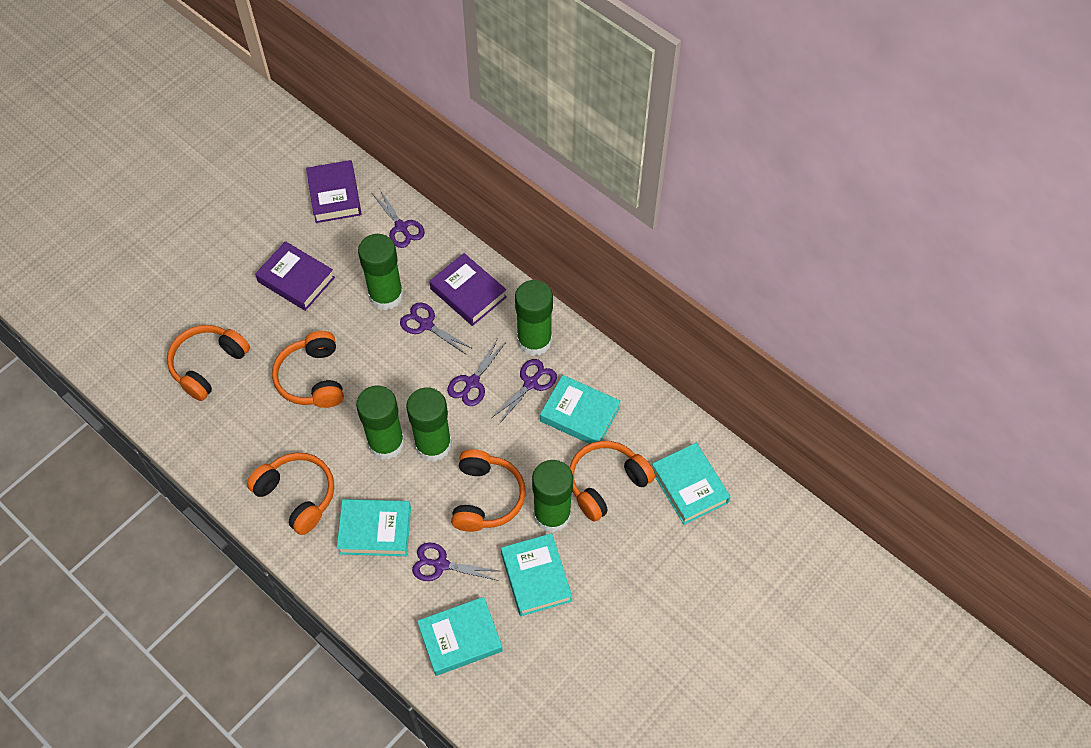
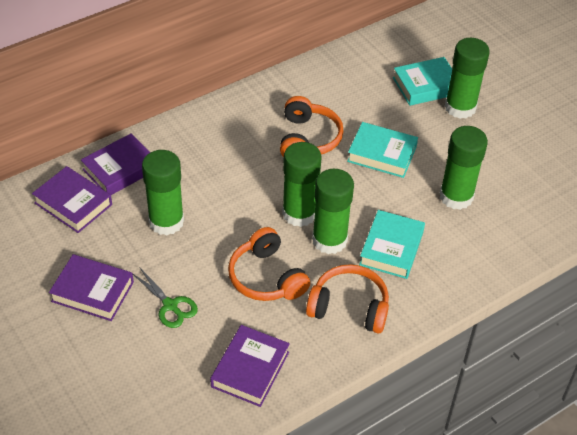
green scissors: 0 -> 1
orange headphones: 5 -> 3
purple book: 3 -> 4
purple scissors: 5 -> 0
turquoise book: 5 -> 3

